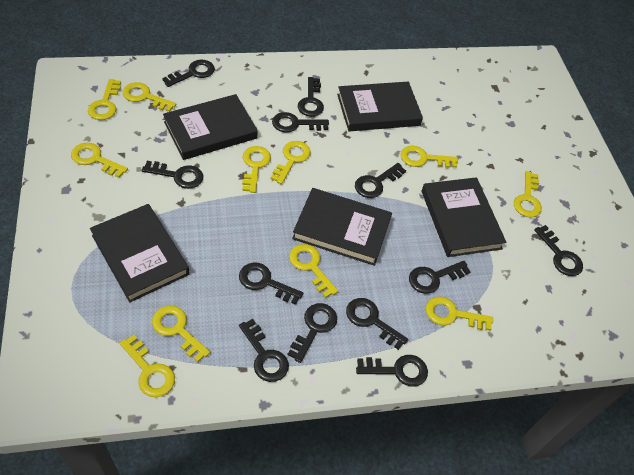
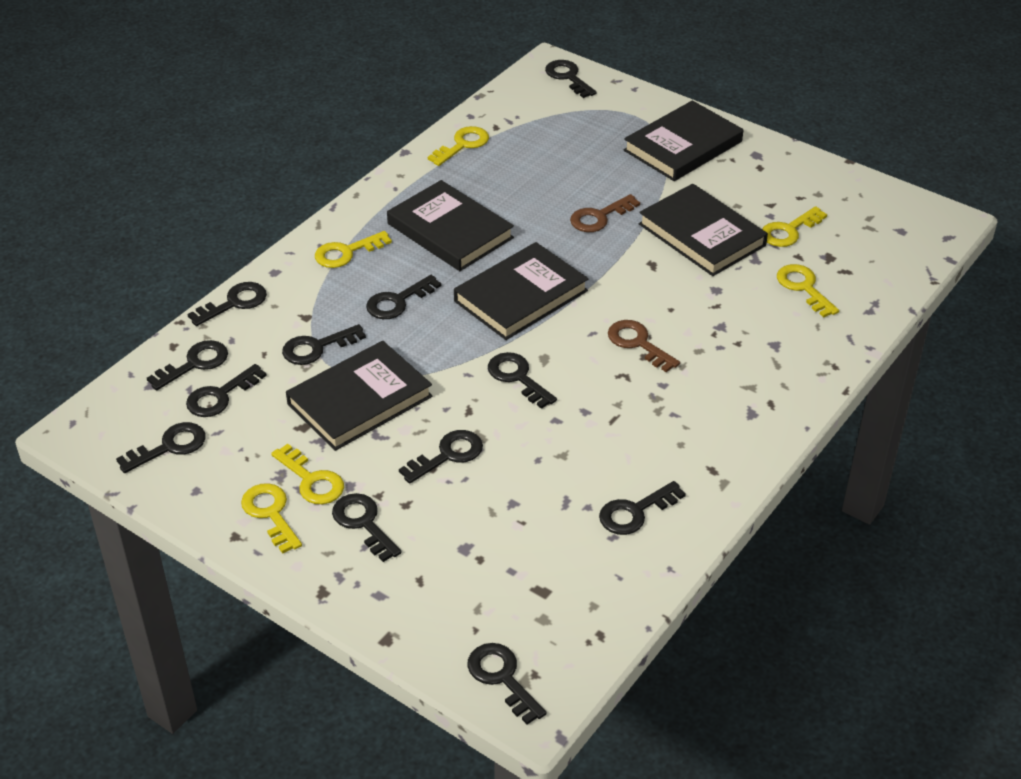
brown key: 0 -> 2
yellow key: 11 -> 6

